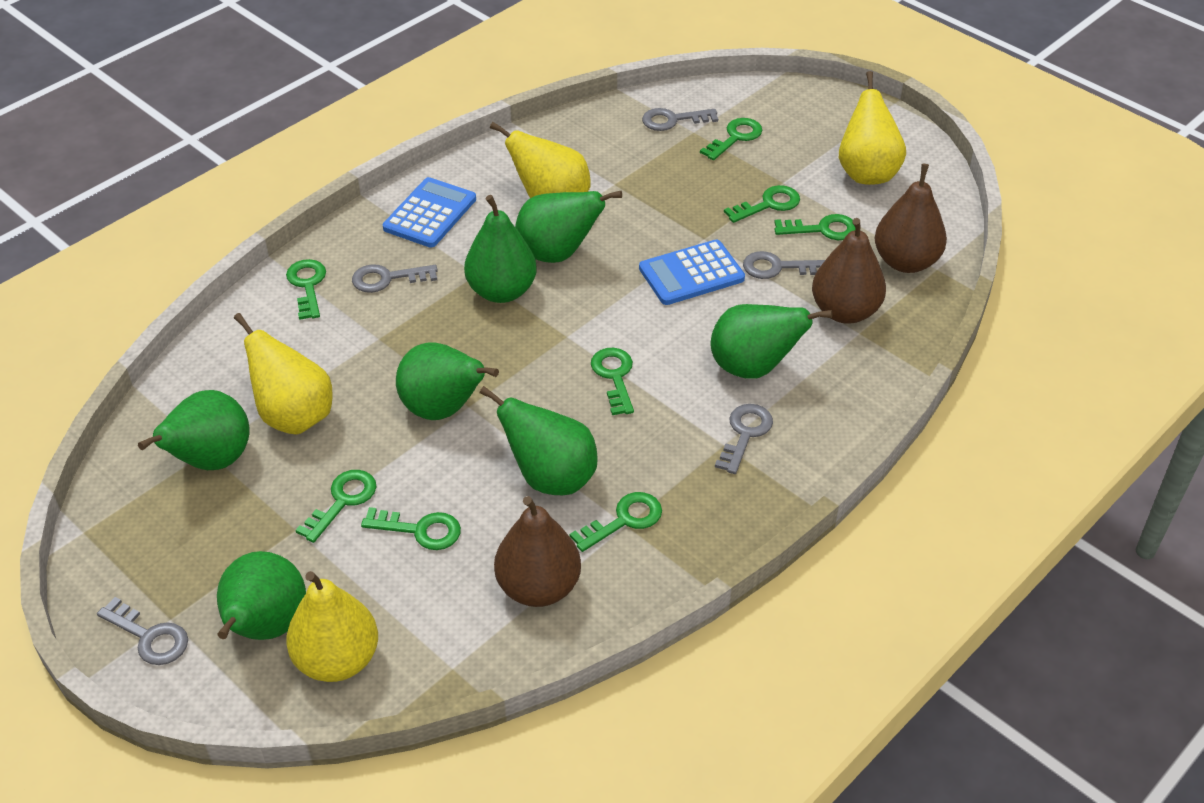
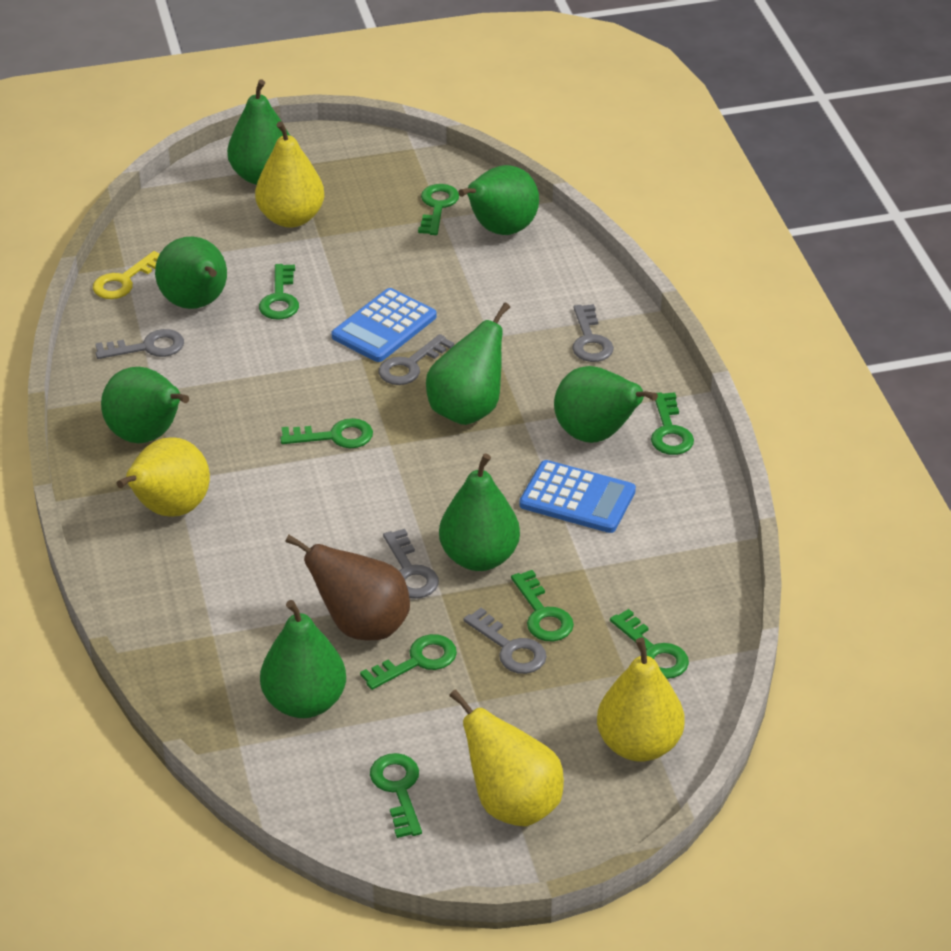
brown pear: 3 -> 1
green pear: 7 -> 8
yellow key: 0 -> 1

